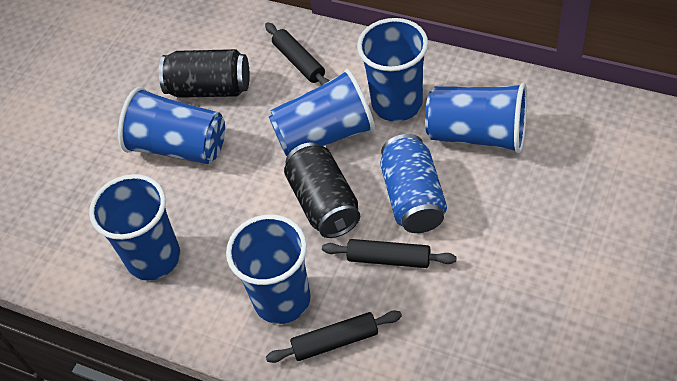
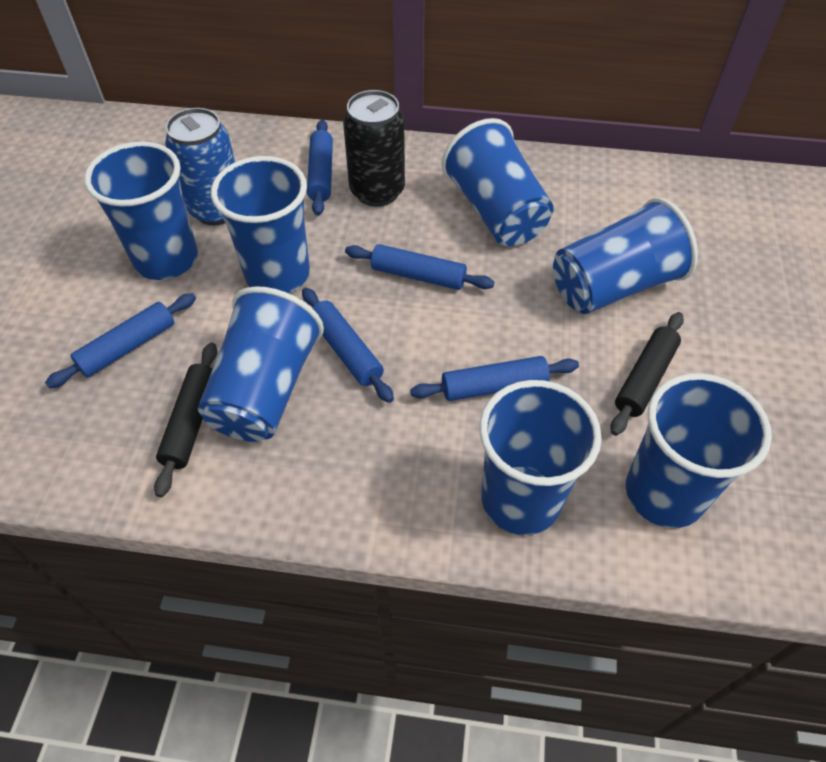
black can: 2 -> 1
black rolling pin: 3 -> 2
blue cup: 6 -> 7
blue rolling pin: 0 -> 5

